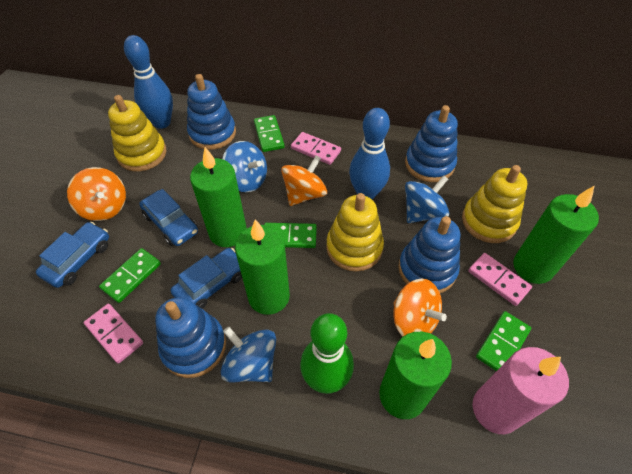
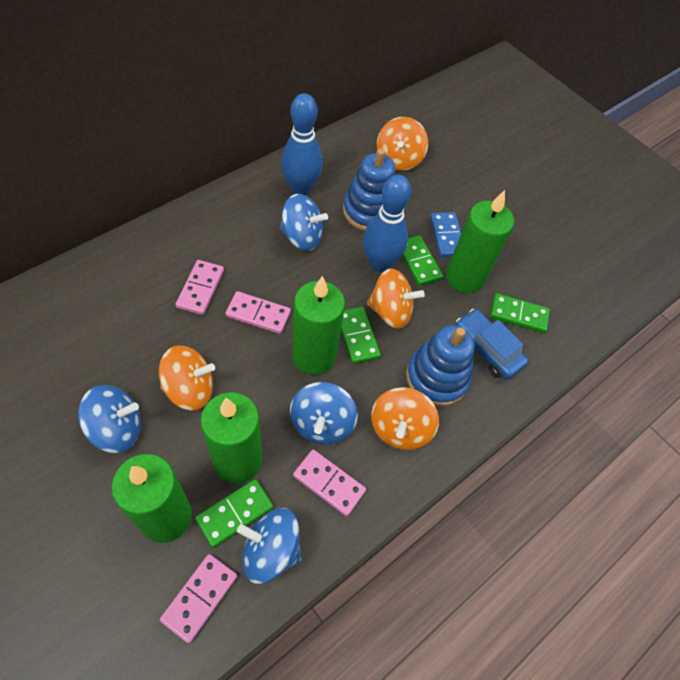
blue car: 3 -> 1
blue domino: 0 -> 1
blue spinning top: 3 -> 4
blue stacking toy: 4 -> 2
green bowling pin: 1 -> 0
orange spinning top: 3 -> 4
pink candle: 1 -> 0
pink domino: 3 -> 4
yellow stacking toy: 3 -> 0

